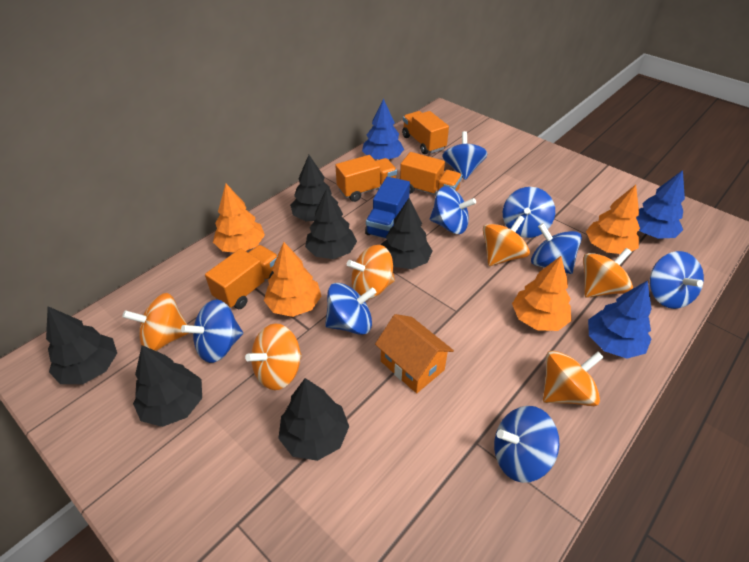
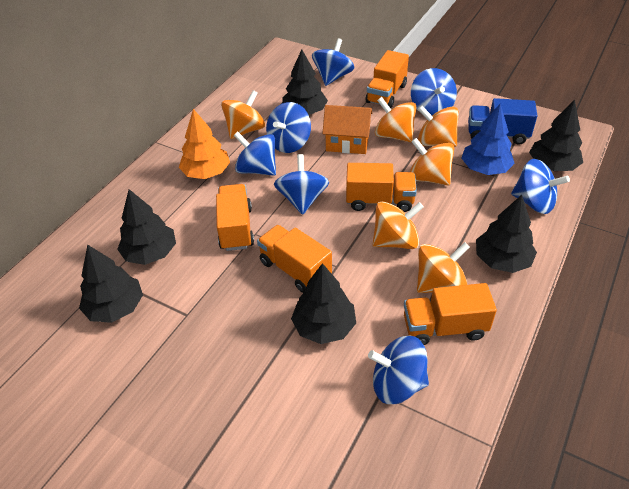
blue spinning top: 8 -> 7
blue tree: 3 -> 1
orange tree: 4 -> 1
orange truck: 4 -> 5

